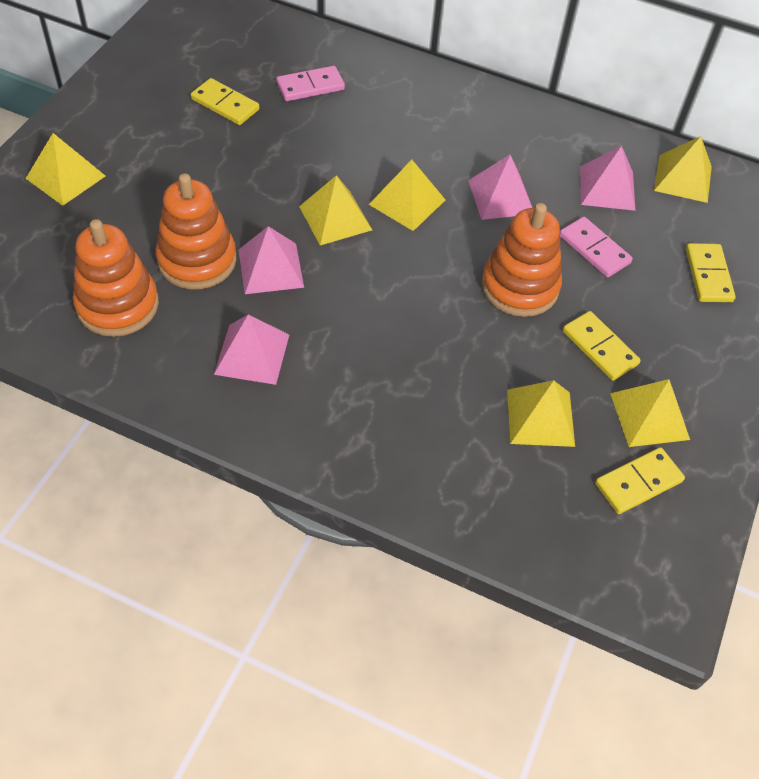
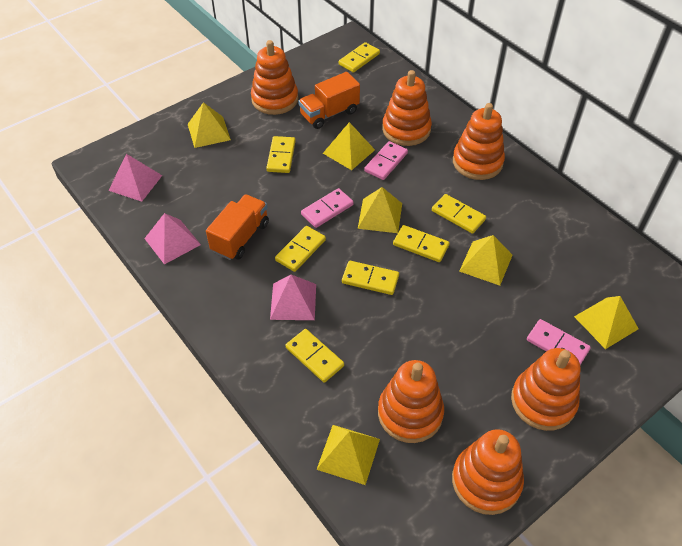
orange stacking toy: 3 -> 6
orange truck: 0 -> 2
pink domino: 2 -> 3
pink pyramid: 4 -> 3
yellow domino: 4 -> 7

